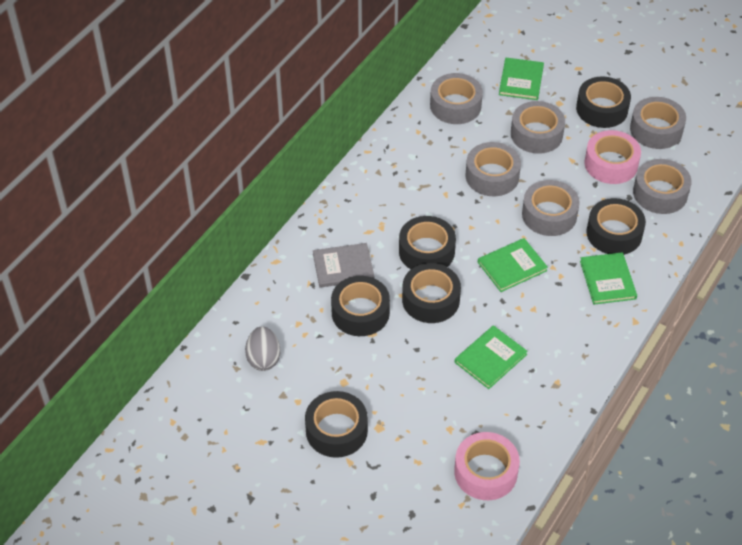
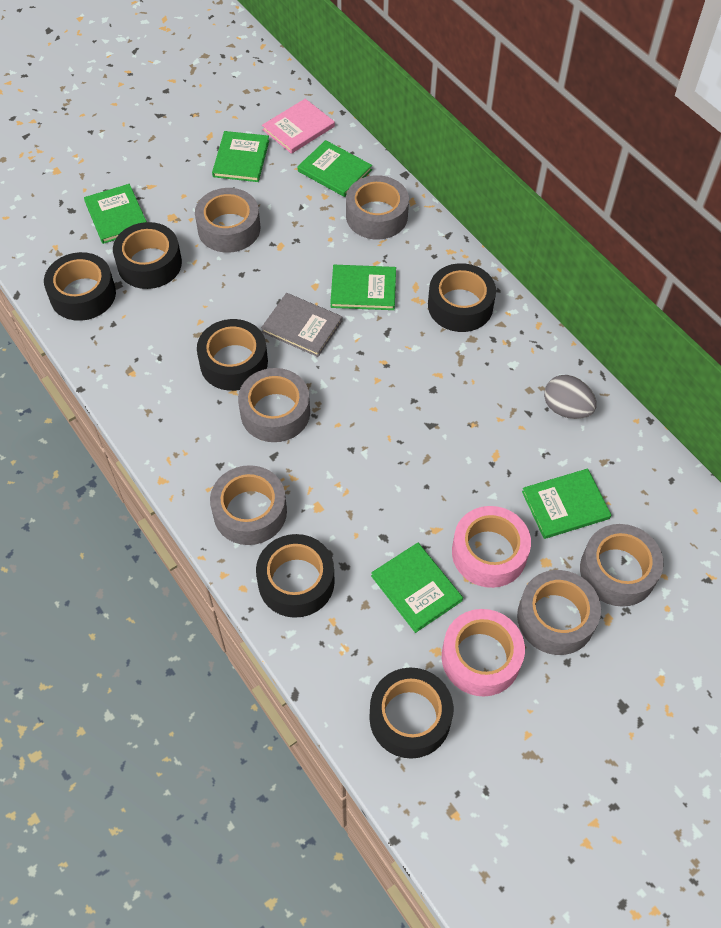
green book: 4 -> 6
pink book: 0 -> 1

